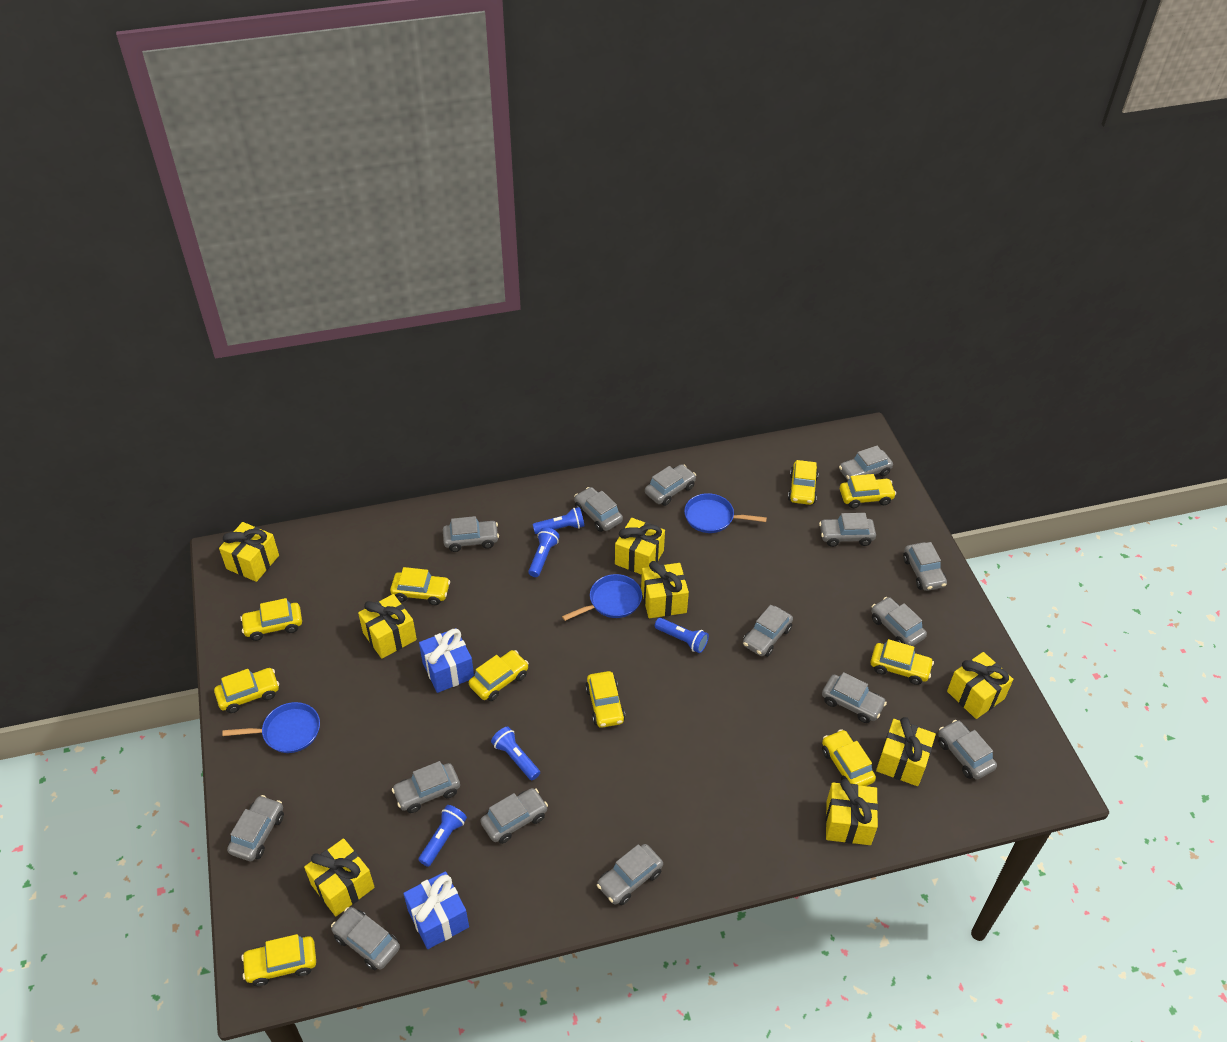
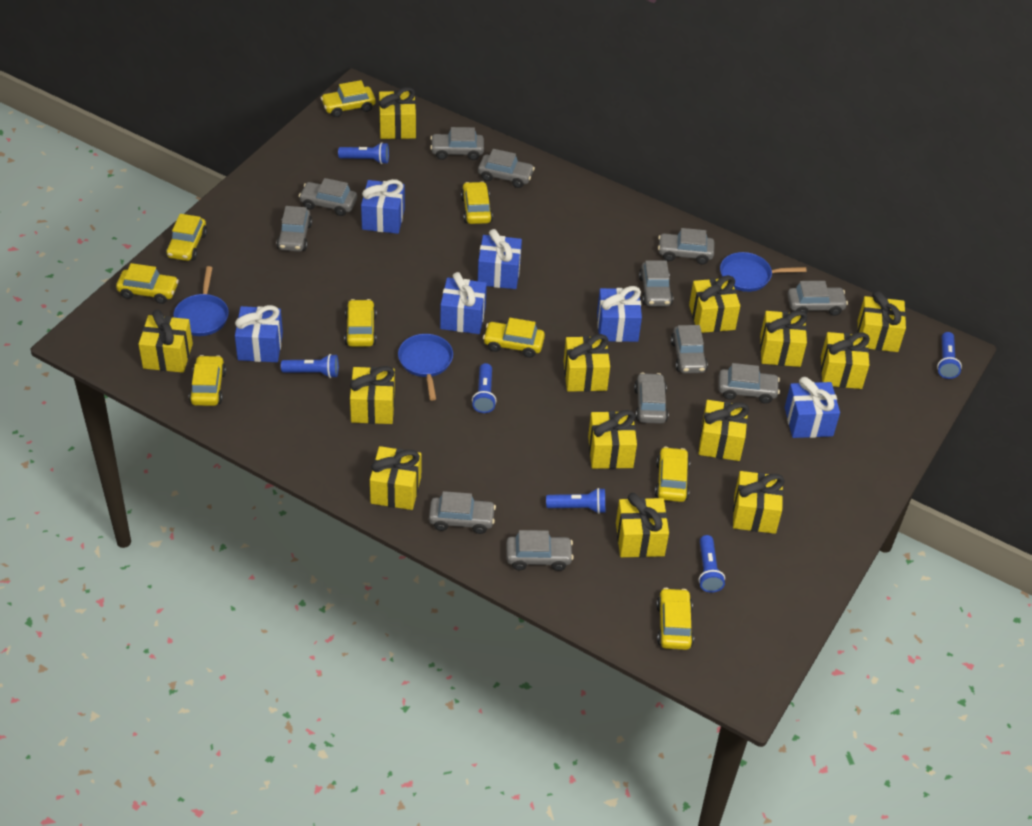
blue flashlight: 5 -> 6
blue gift: 2 -> 6
grey car: 15 -> 12
yellow car: 10 -> 9
yellow gift: 8 -> 13

